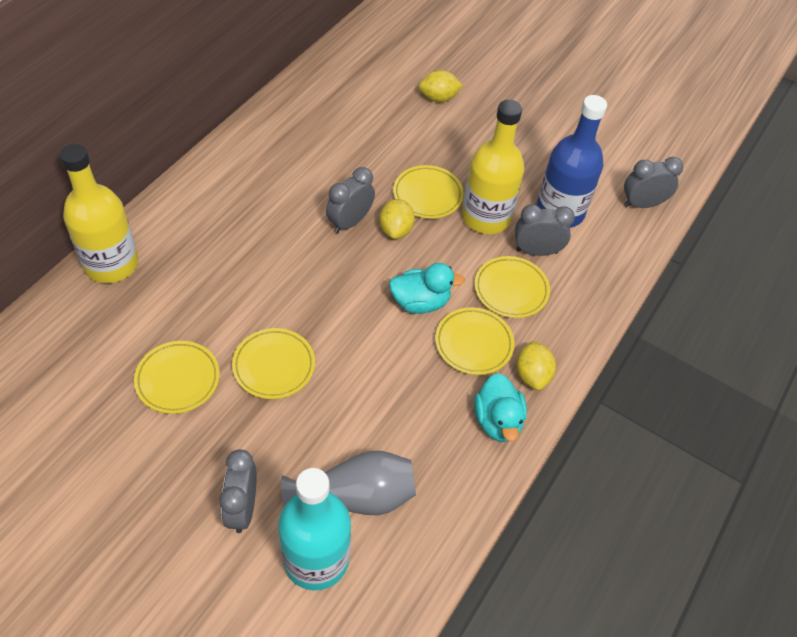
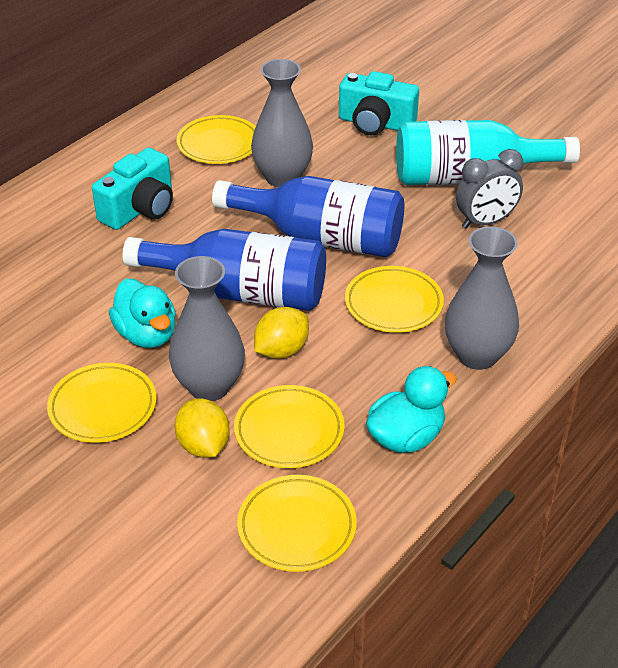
blue bottle: 1 -> 2
grey clock: 4 -> 1
grey vase: 1 -> 3
turquoise camera: 0 -> 2
yellow bottle: 2 -> 0
yellow lemon: 3 -> 2

